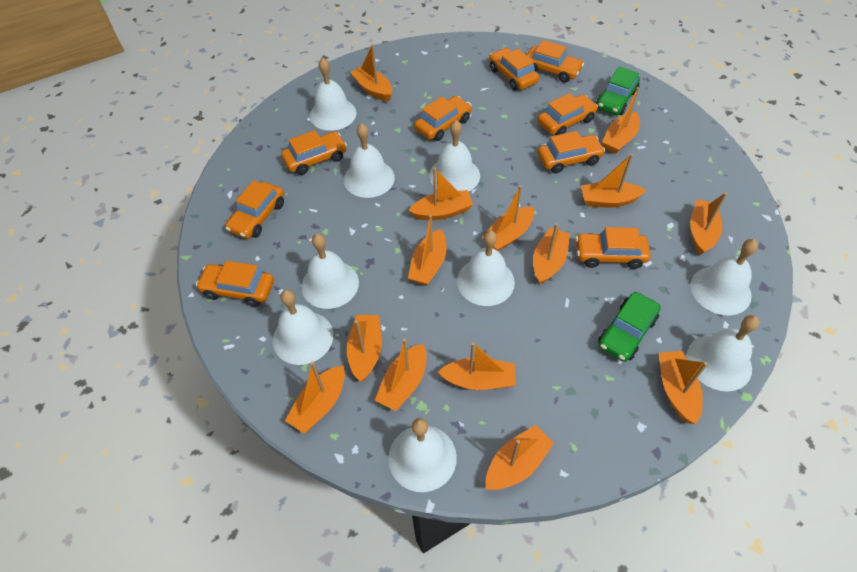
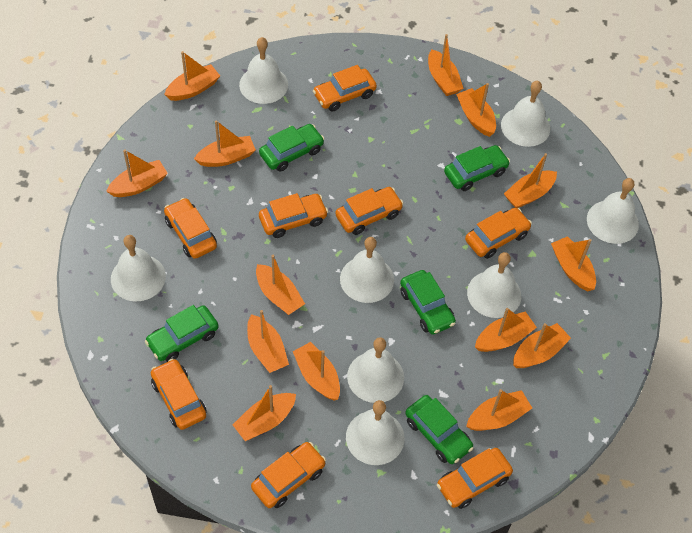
green car: 2 -> 5
orange car: 9 -> 8
white bell: 9 -> 8

